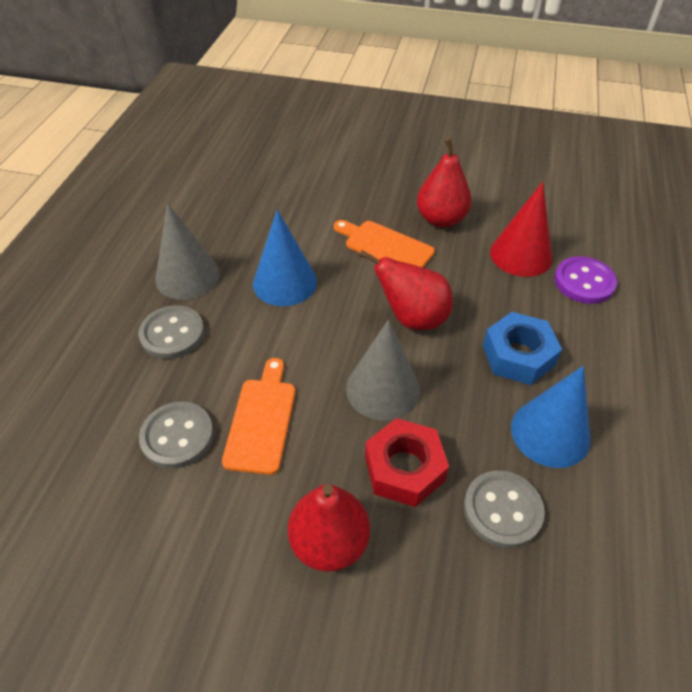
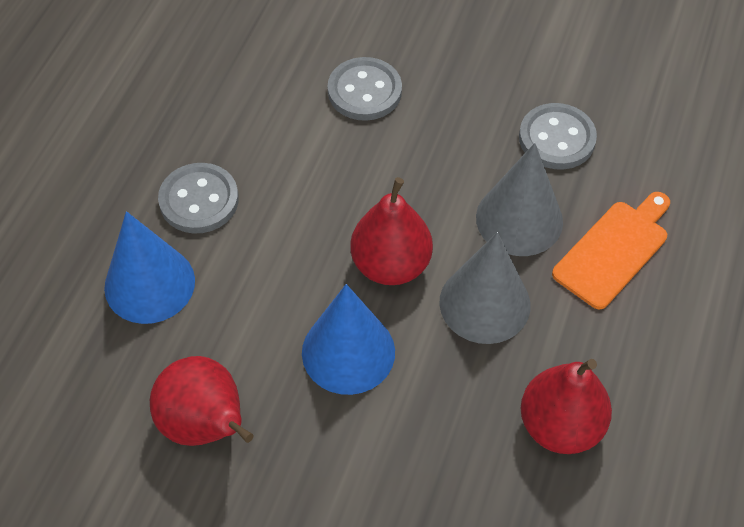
blue nut: 1 -> 0
orange cutting board: 2 -> 1
purple button: 1 -> 0
red cone: 1 -> 0
red nut: 1 -> 0

